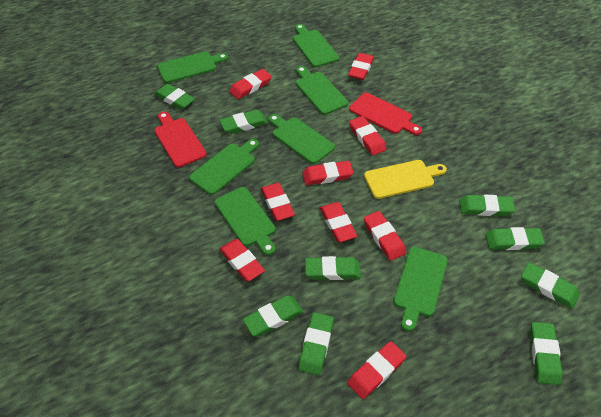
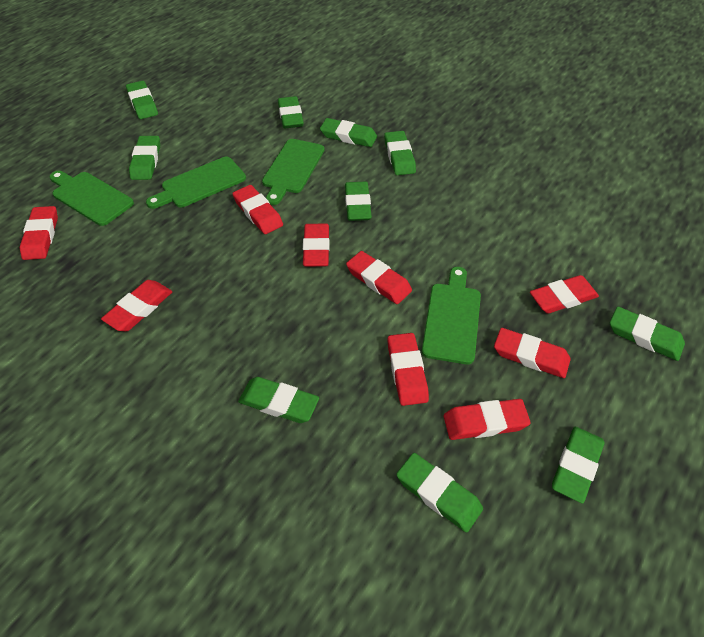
green cutting board: 7 -> 4
green eraser: 9 -> 10
red cutting board: 2 -> 0
yellow cutting board: 1 -> 0

